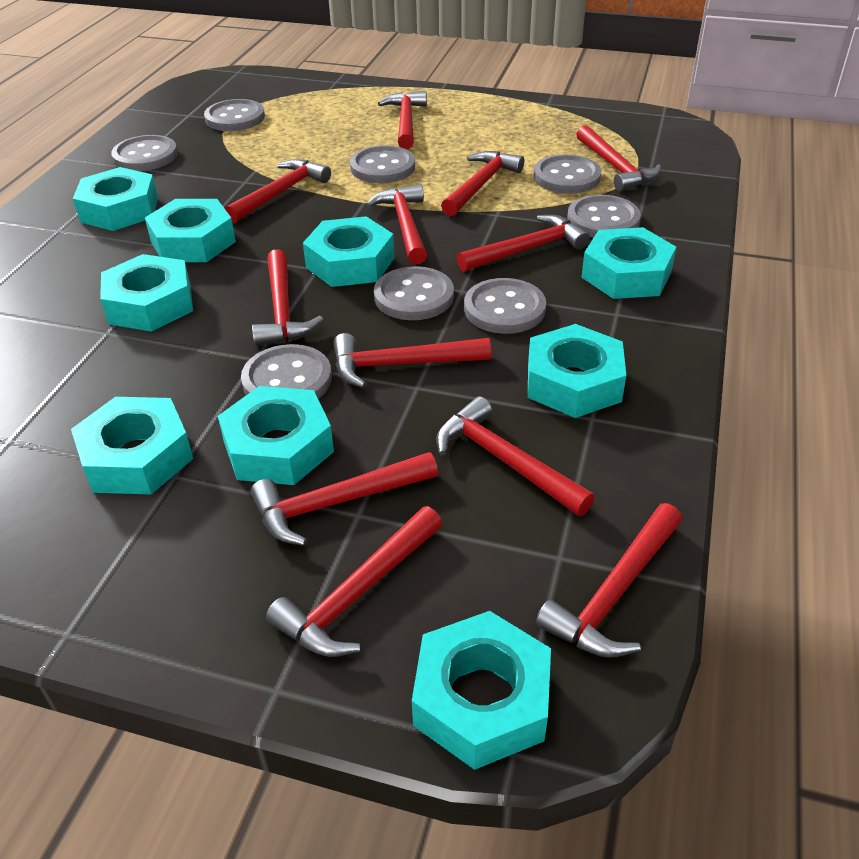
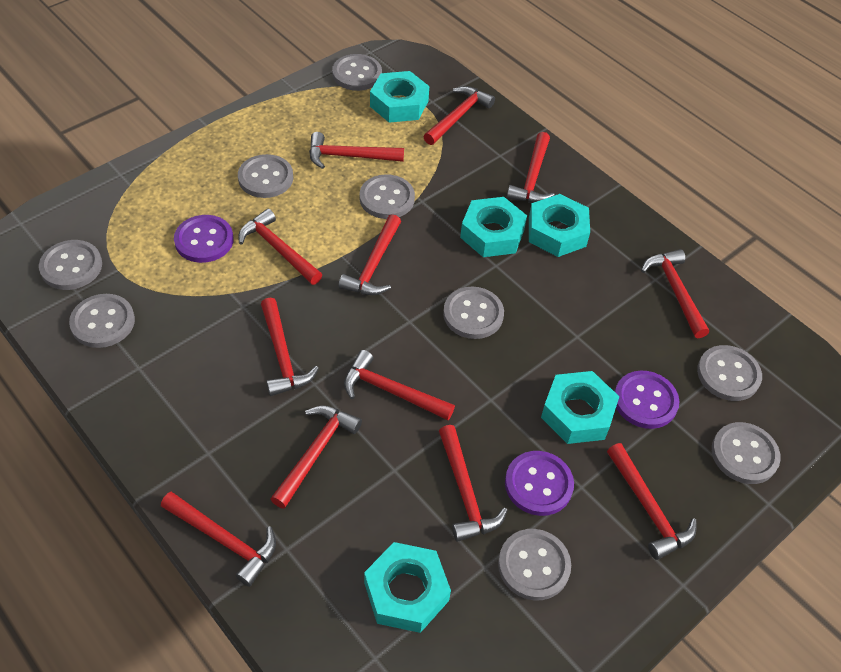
grey button: 8 -> 9
purple button: 0 -> 3
turquoise nut: 9 -> 5

